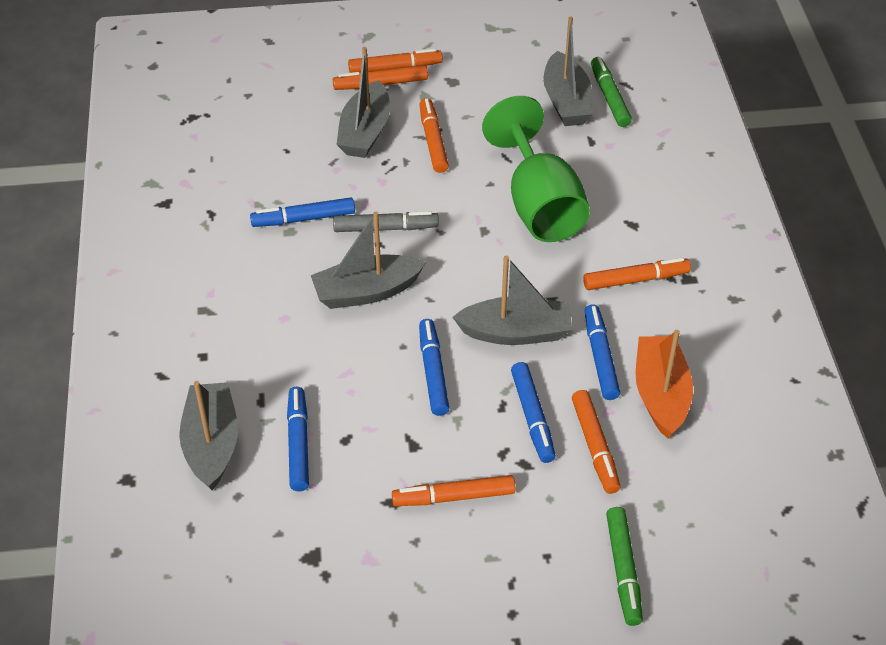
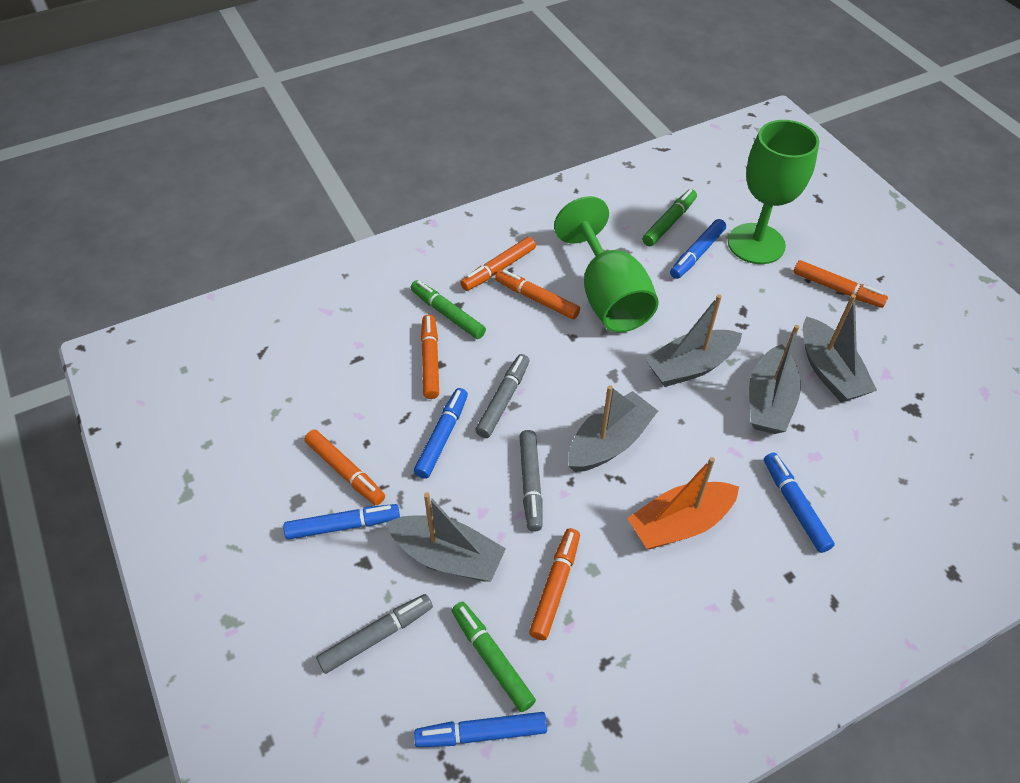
green goblet: 1 -> 2
green marker: 2 -> 3
grey marker: 1 -> 3

